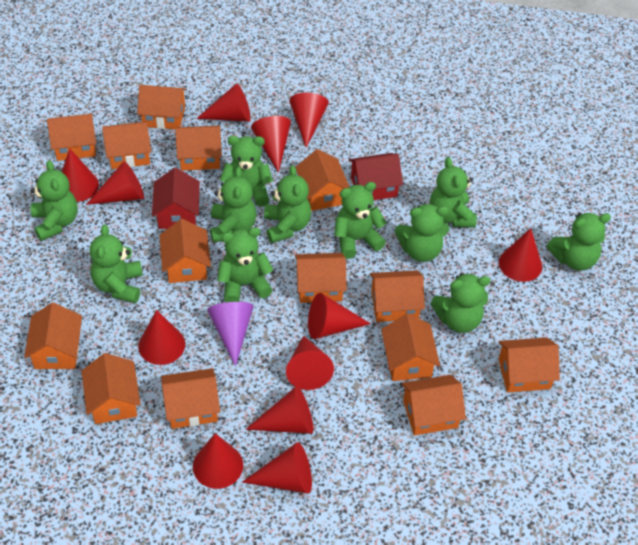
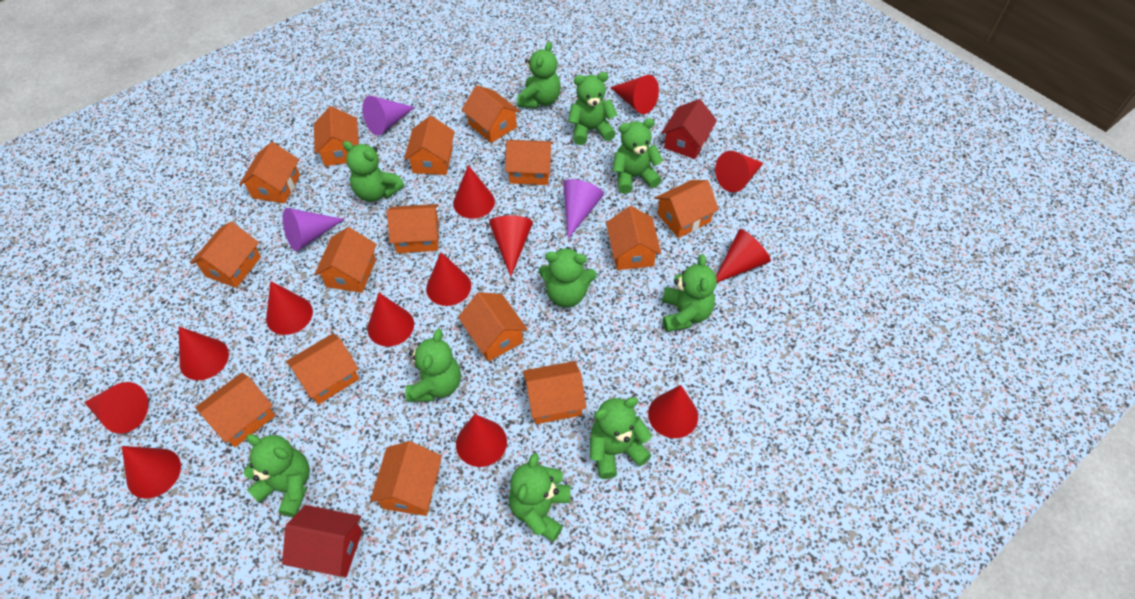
green teddy bear: 11 -> 10
orange house: 14 -> 15
purple cone: 1 -> 3
red cone: 12 -> 13

